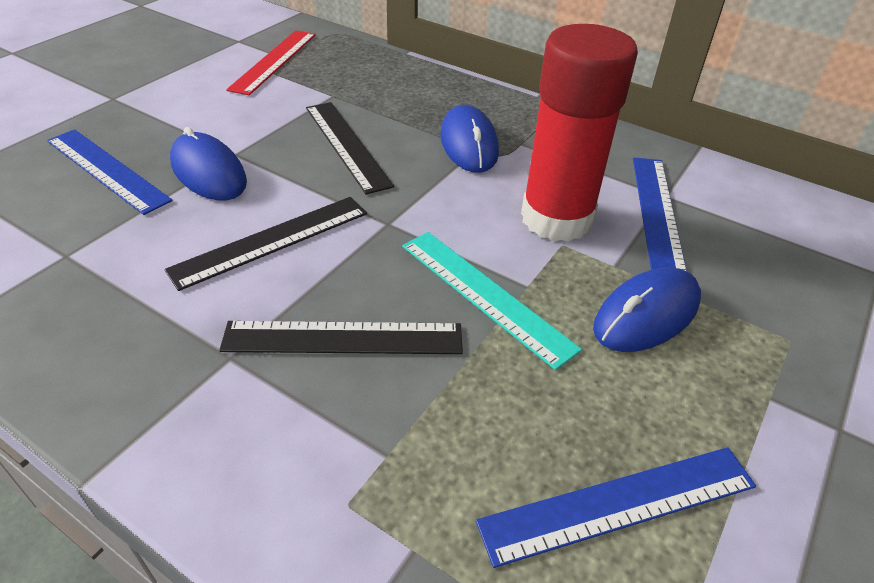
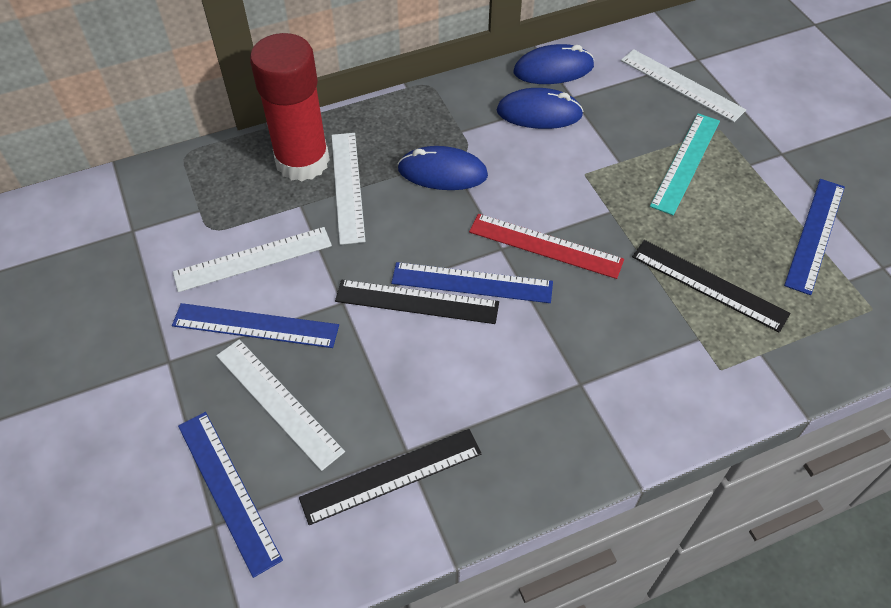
blue ruler: 3 -> 4
white ruler: 0 -> 4

